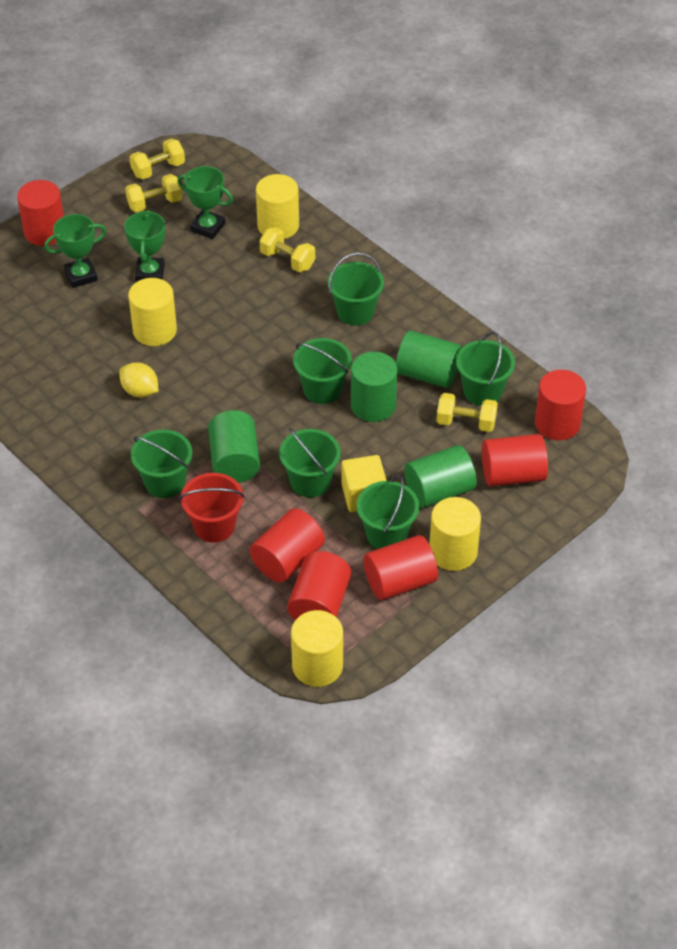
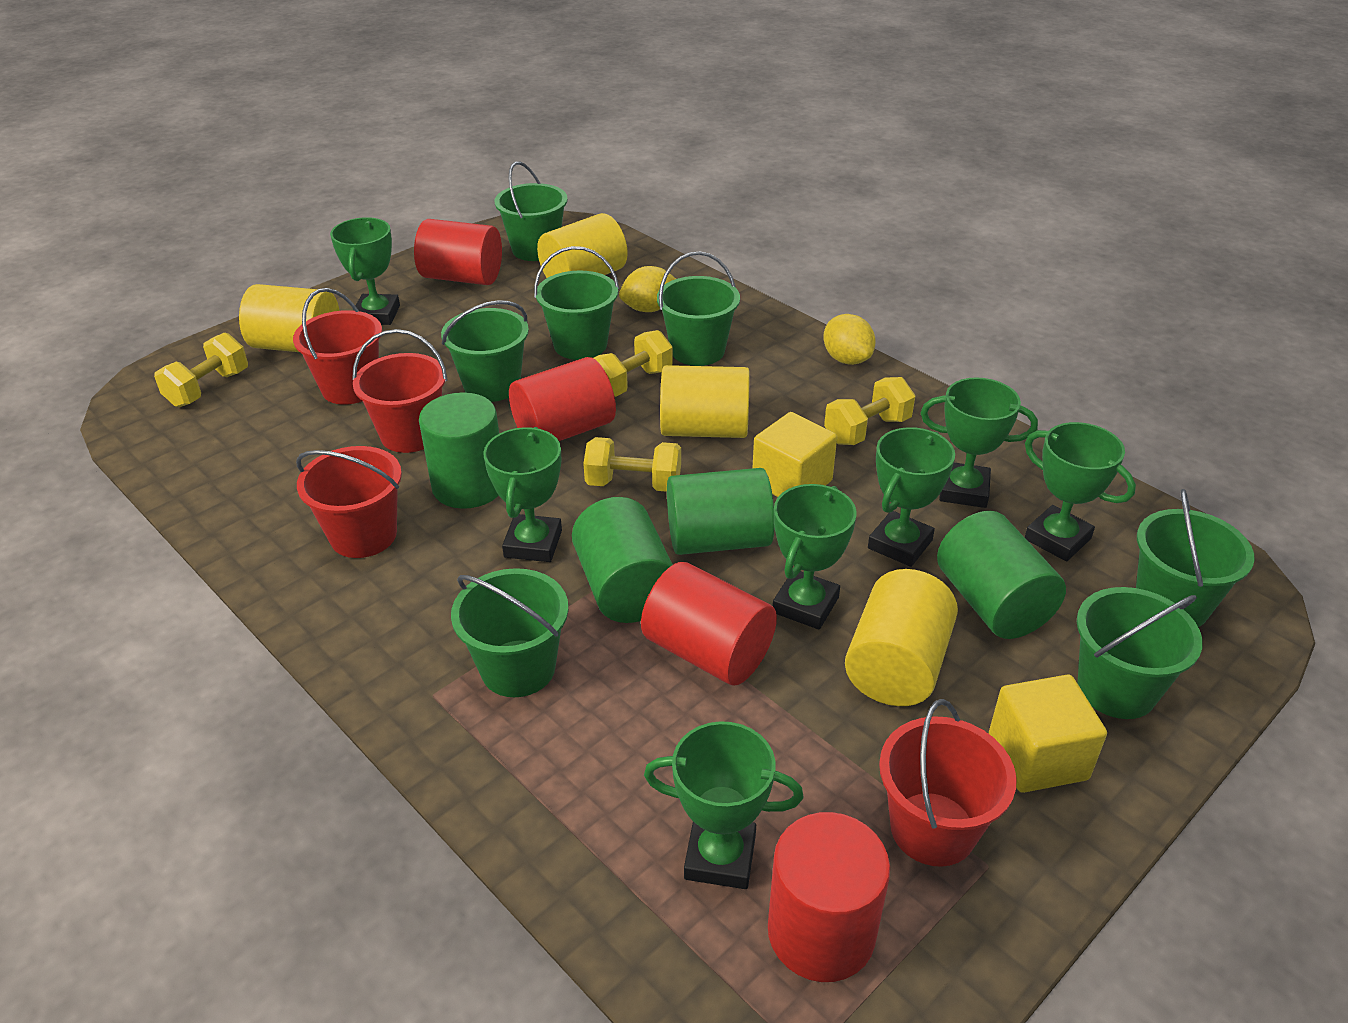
green bucket: 6 -> 7
green trophy: 3 -> 7
red bucket: 1 -> 4
red cylinder: 6 -> 4
yellow cube: 1 -> 2
yellow lemon: 1 -> 2

